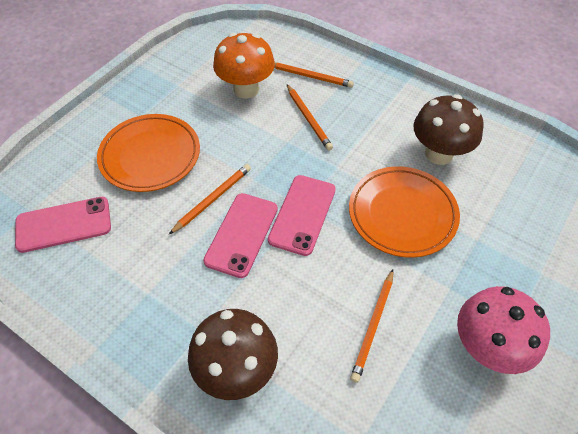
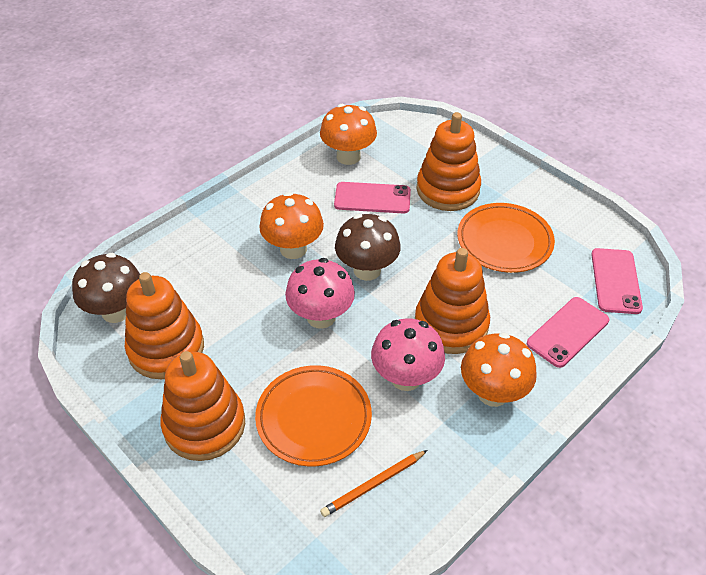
orange mushroom: 1 -> 3
orange pencil: 4 -> 1
orange stacking toy: 0 -> 4
pink mushroom: 1 -> 2

